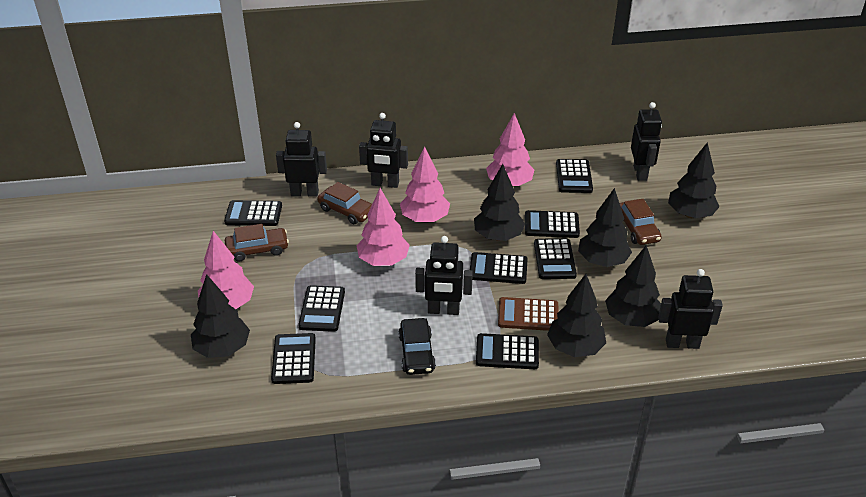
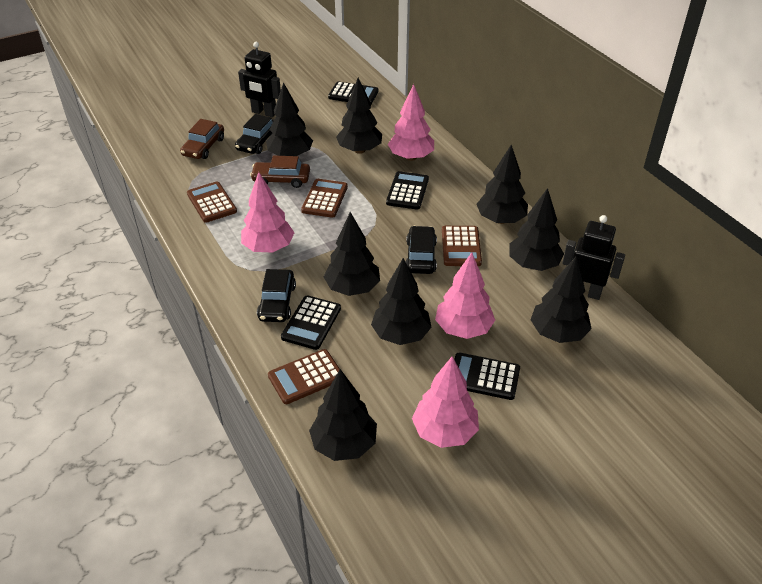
black calculator: 8 -> 4
black car: 1 -> 3
black robot: 5 -> 2
black tree: 6 -> 8
brown calculator: 1 -> 4
brown car: 3 -> 2

